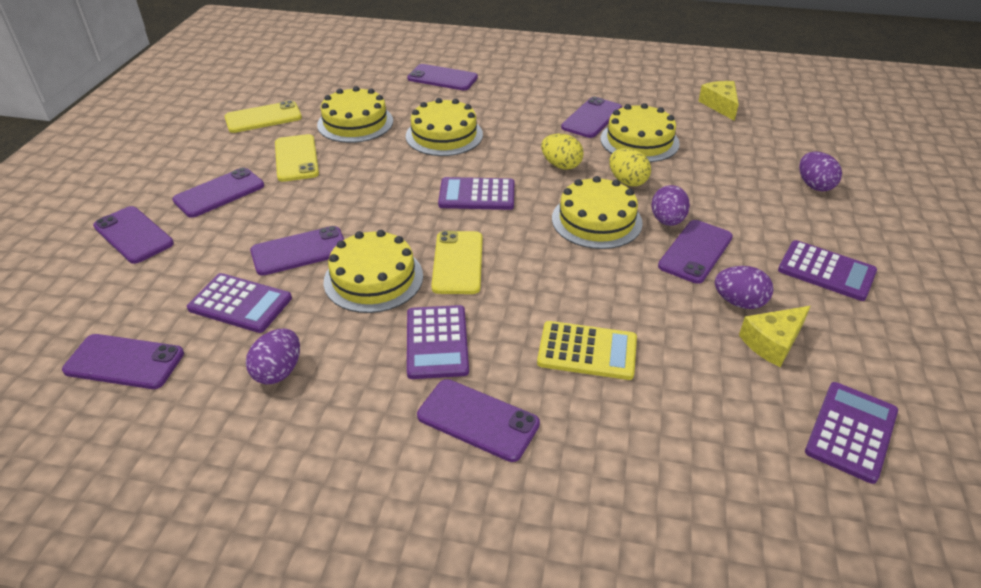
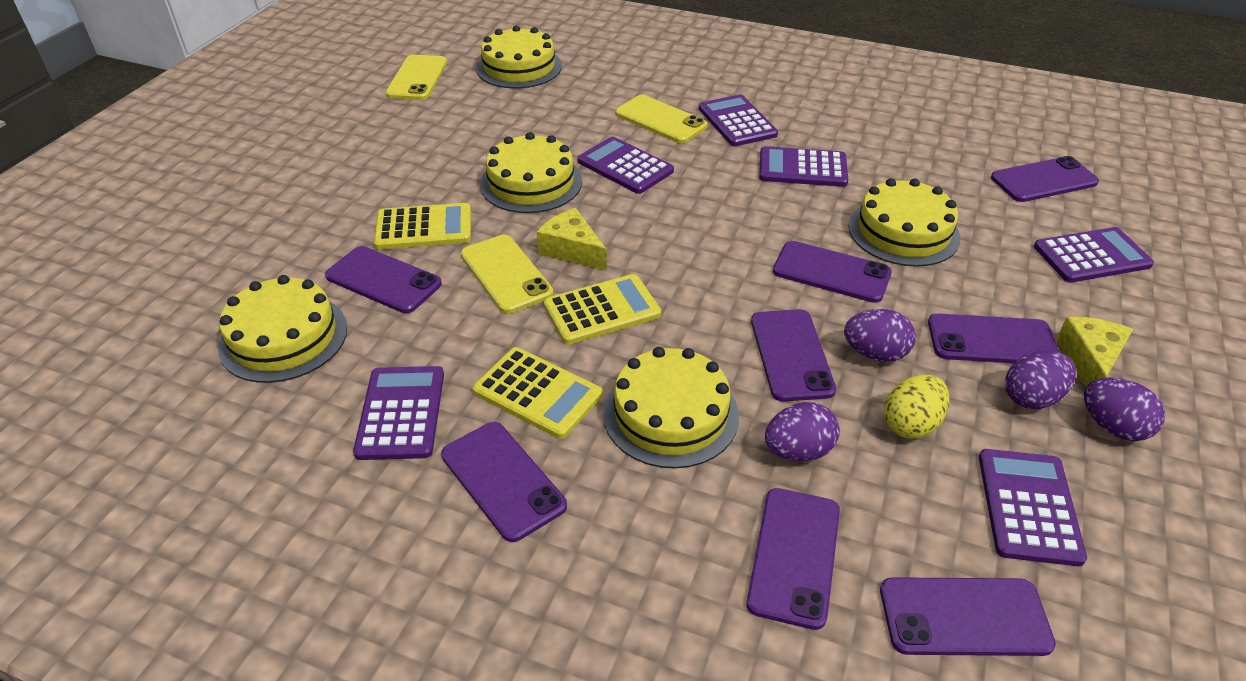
purple calculator: 5 -> 6
yellow calculator: 1 -> 3
yellow egg: 2 -> 1

